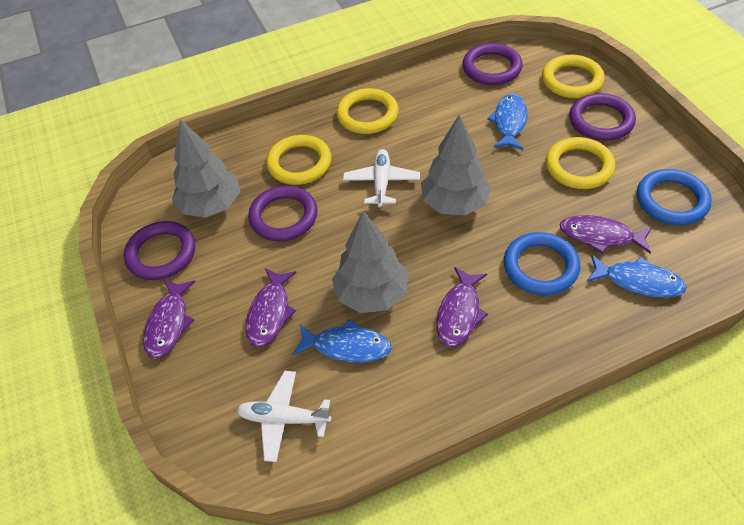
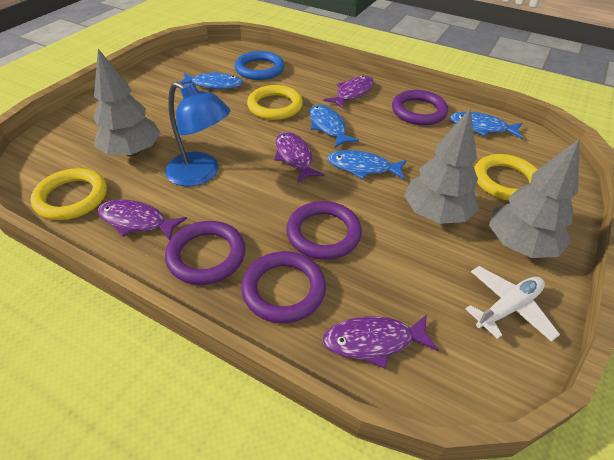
blue fish: 3 -> 4
blue lamp: 0 -> 1
blue ring: 2 -> 1
white plane: 2 -> 1
yellow ring: 4 -> 3

